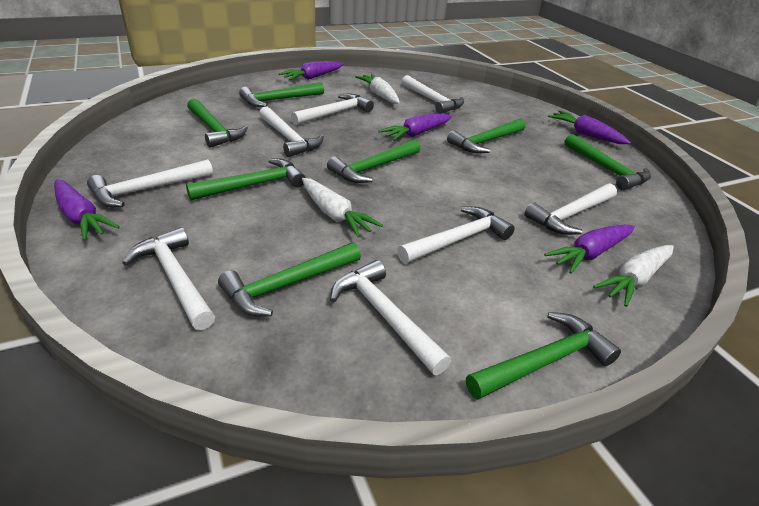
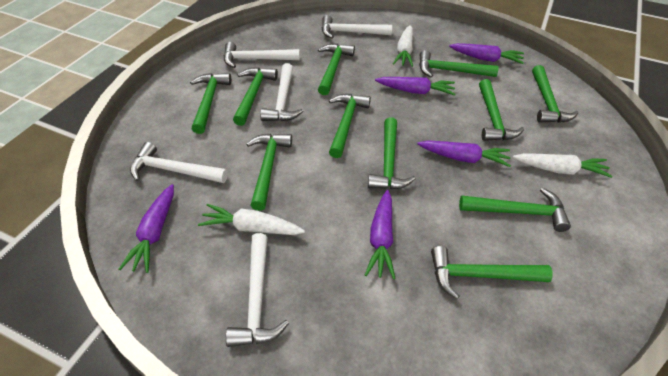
green hammer: 8 -> 11
white hammer: 8 -> 5

